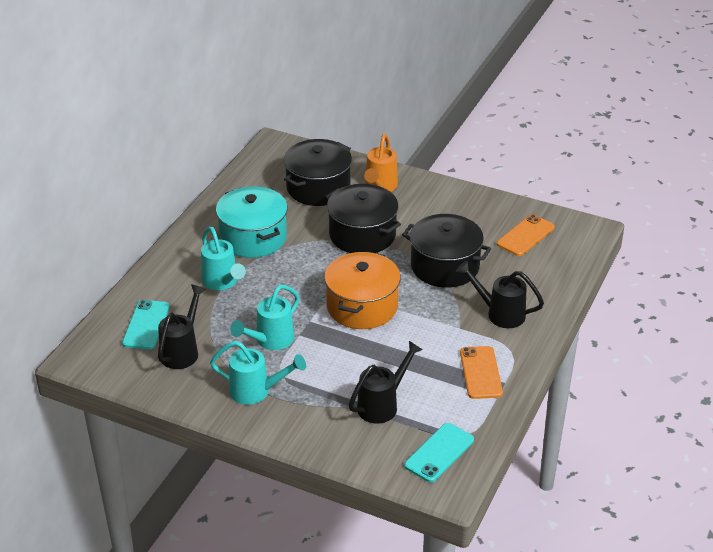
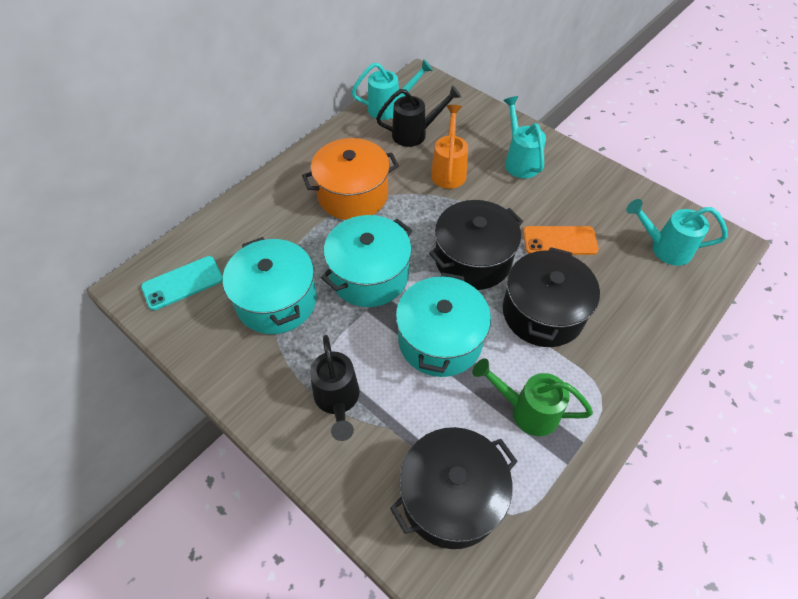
black watering can: 3 -> 2
green watering can: 0 -> 1
orange phone: 2 -> 1
turquoise phone: 2 -> 1
turquoise pot: 1 -> 3

